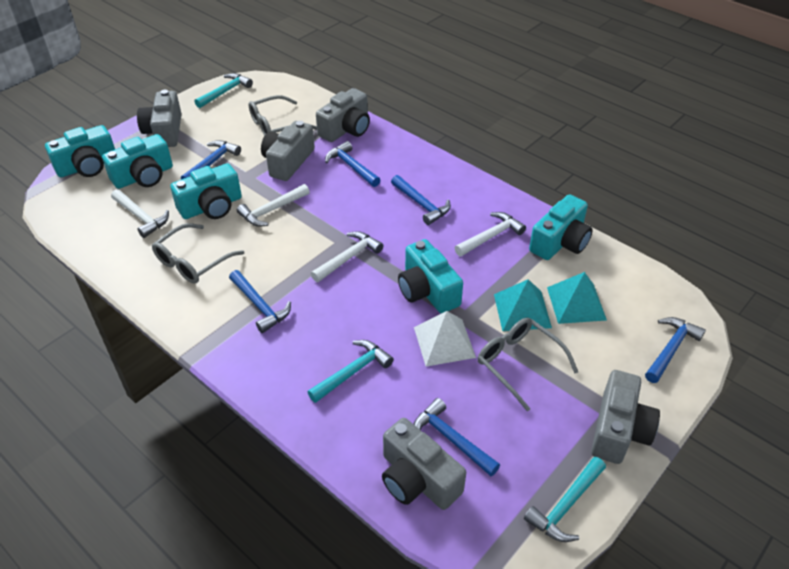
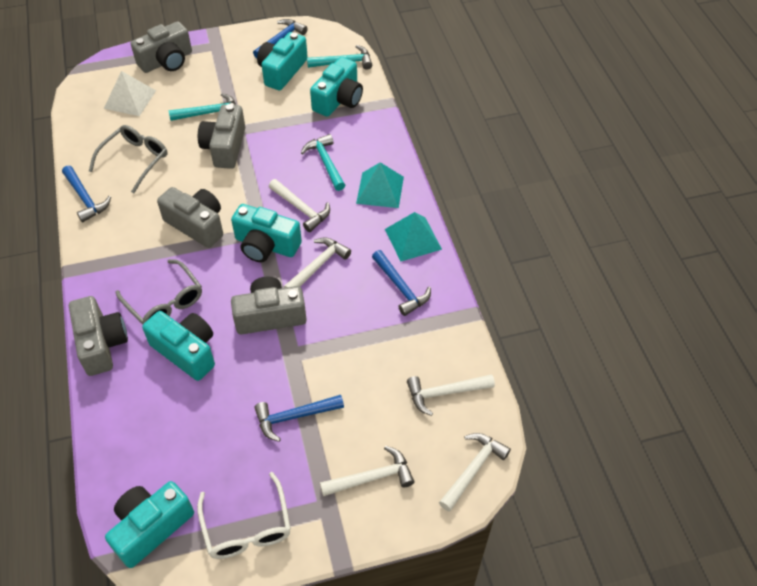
blue hammer: 6 -> 4
grey glasses: 3 -> 2
white glasses: 0 -> 1
white hammer: 4 -> 5

